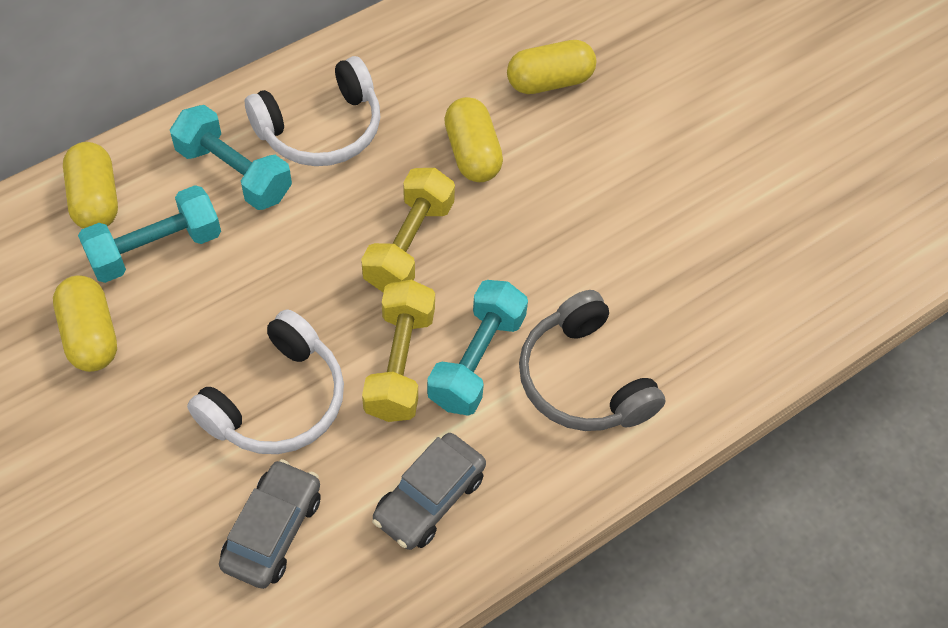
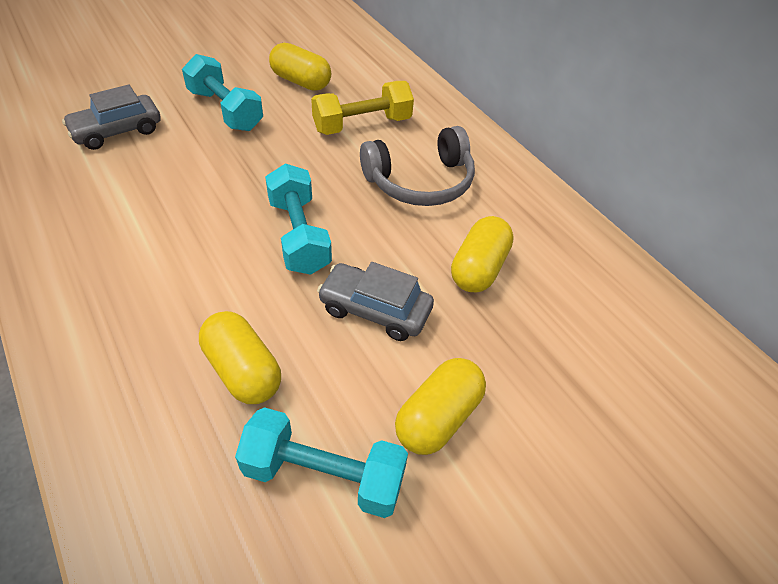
white headphones: 2 -> 0
yellow dumbbell: 2 -> 1

